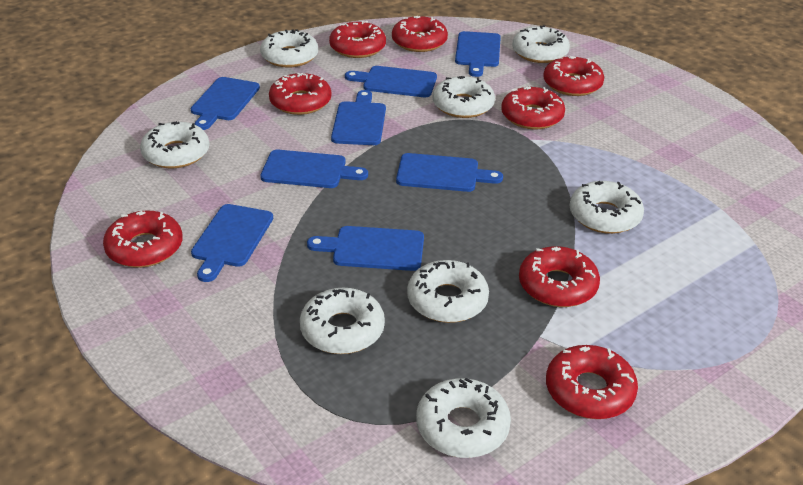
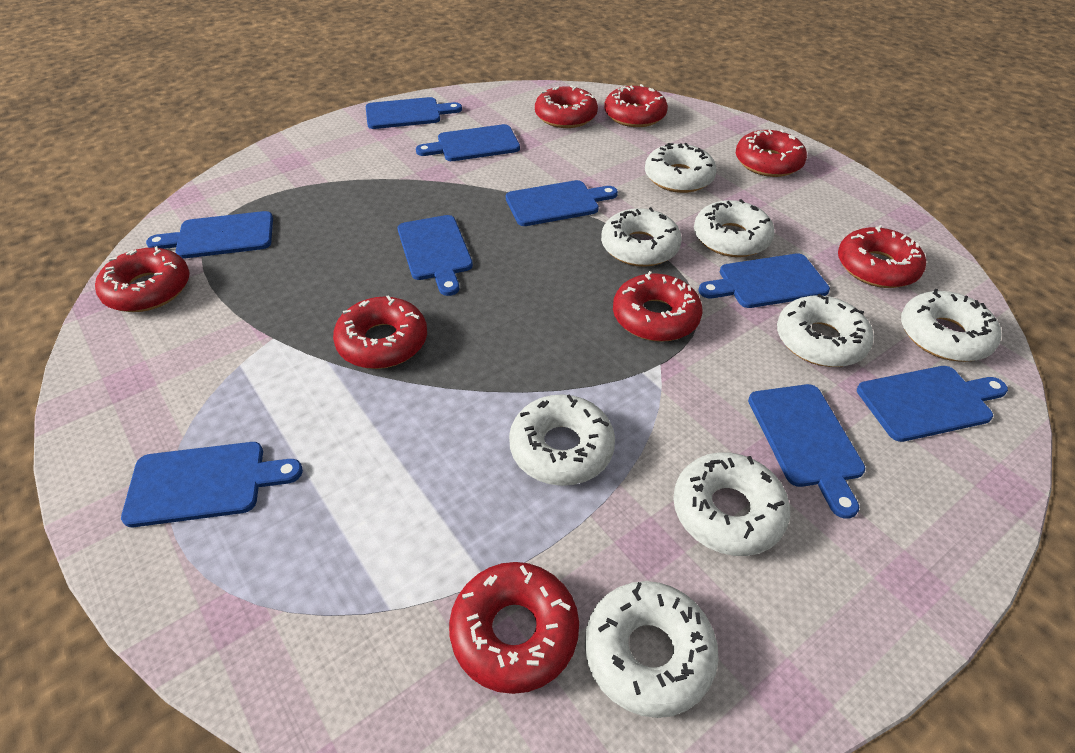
blue cutting board: 8 -> 9

